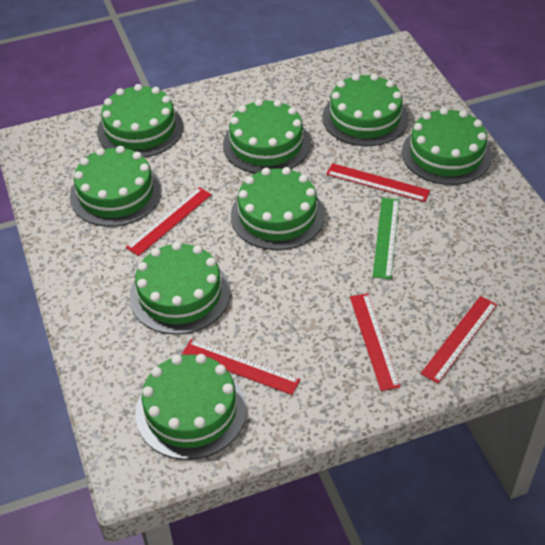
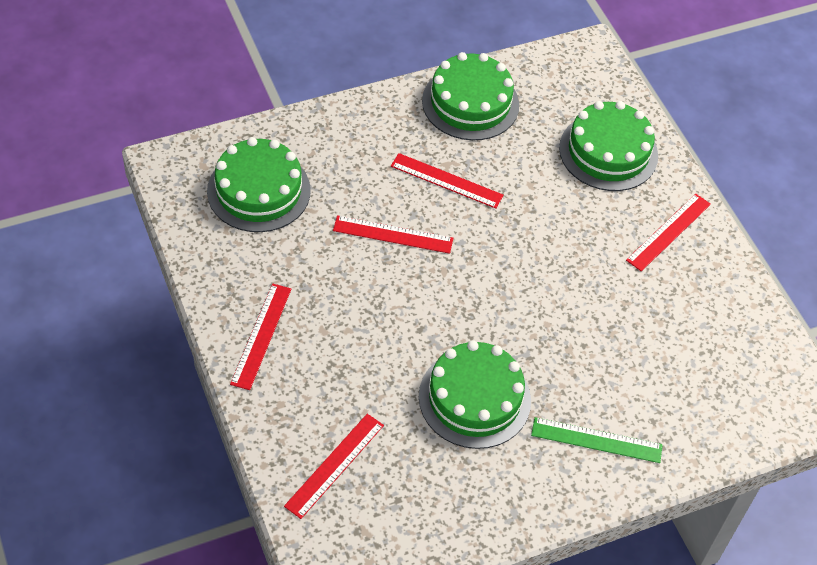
green cake: 8 -> 4

